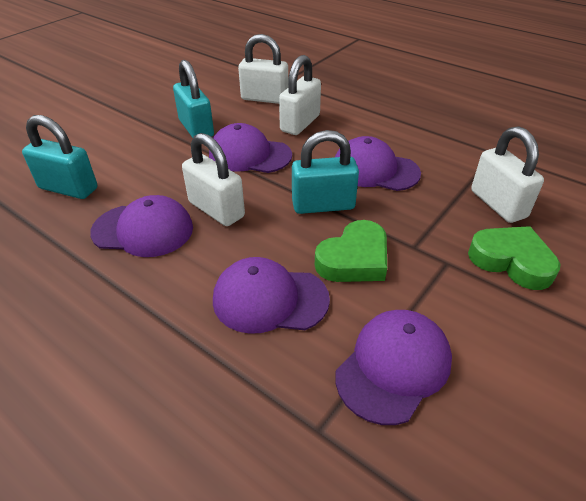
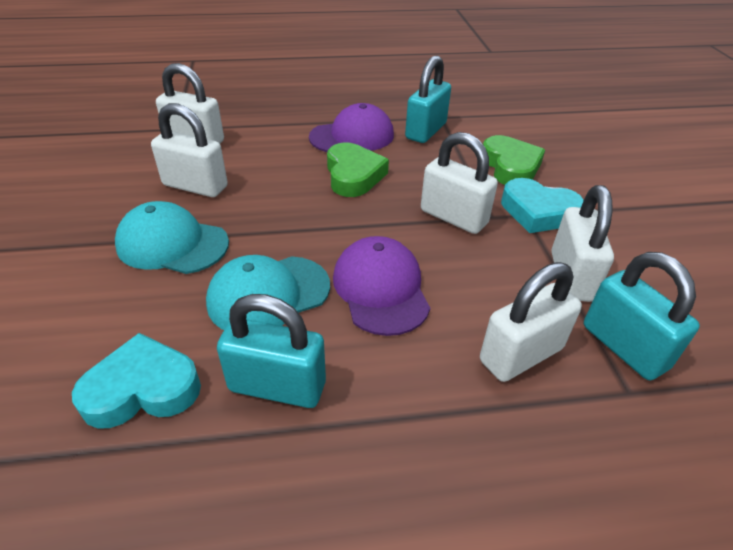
purple cap: 5 -> 2
turquoise cap: 0 -> 2
turquoise heart: 0 -> 2
white padlock: 4 -> 5

